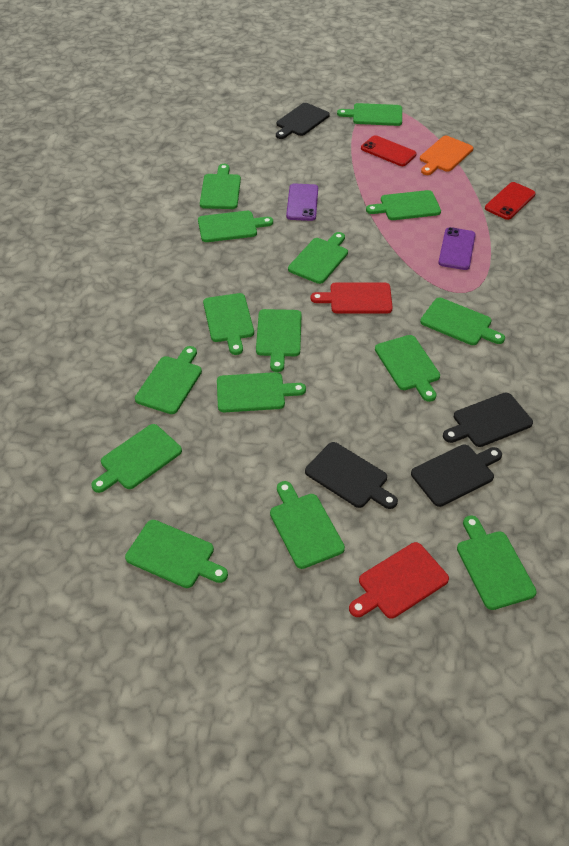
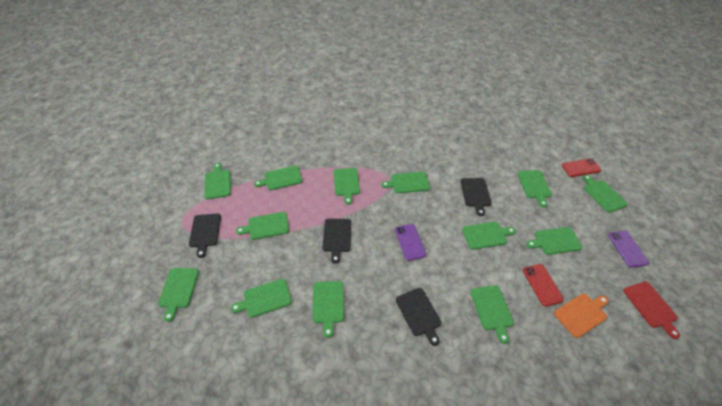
green cutting board: 15 -> 13
red cutting board: 2 -> 1

